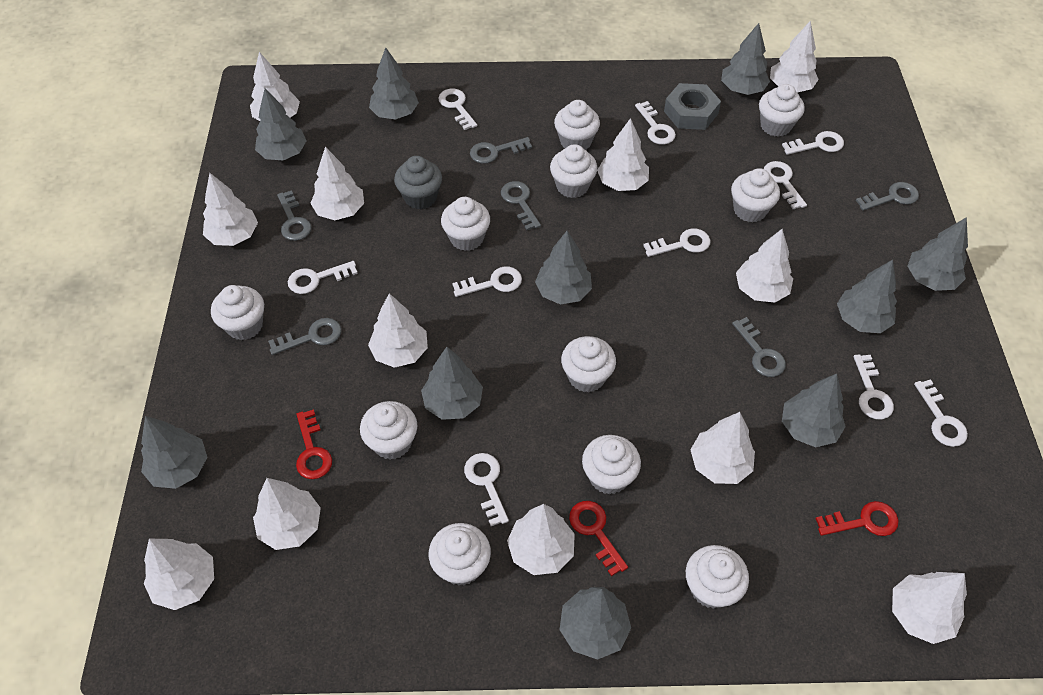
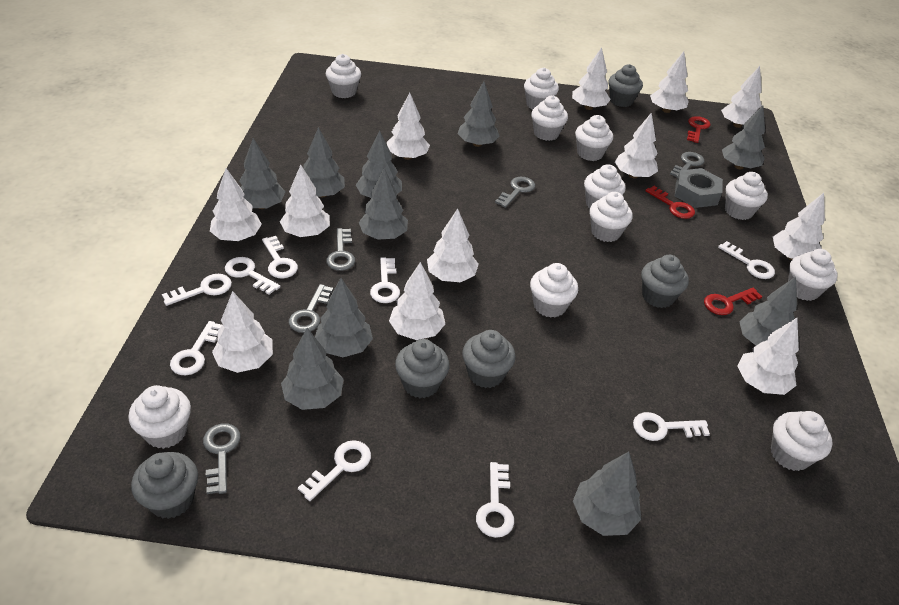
grey cupcake: 1 -> 5
grey key: 6 -> 5
white key: 10 -> 9

